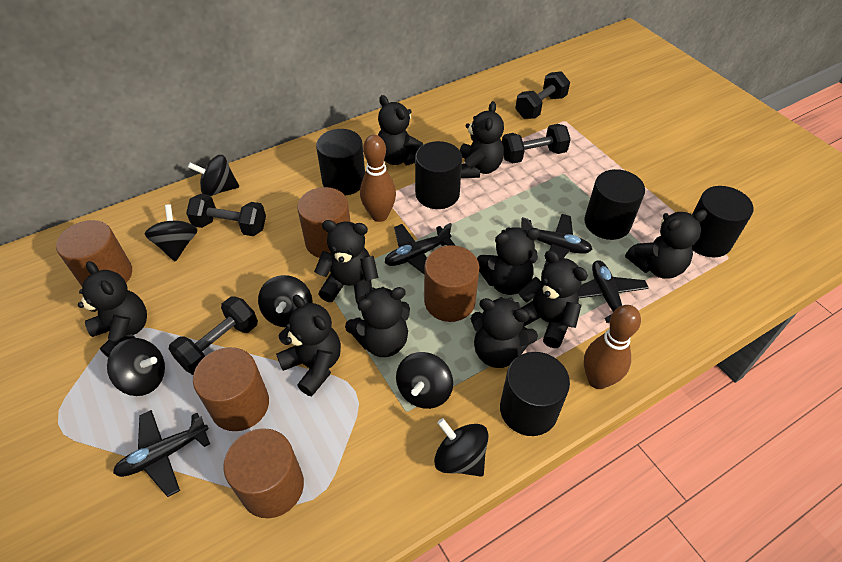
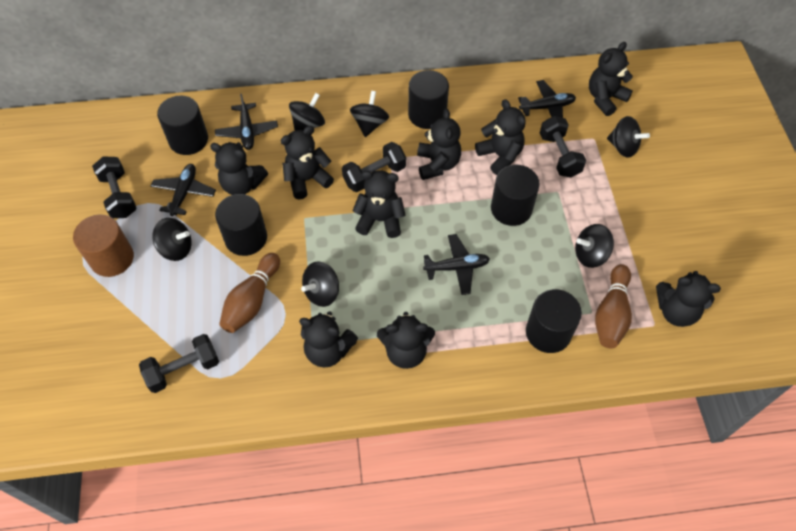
black teddy bear: 10 -> 9
brown cylinder: 5 -> 1

